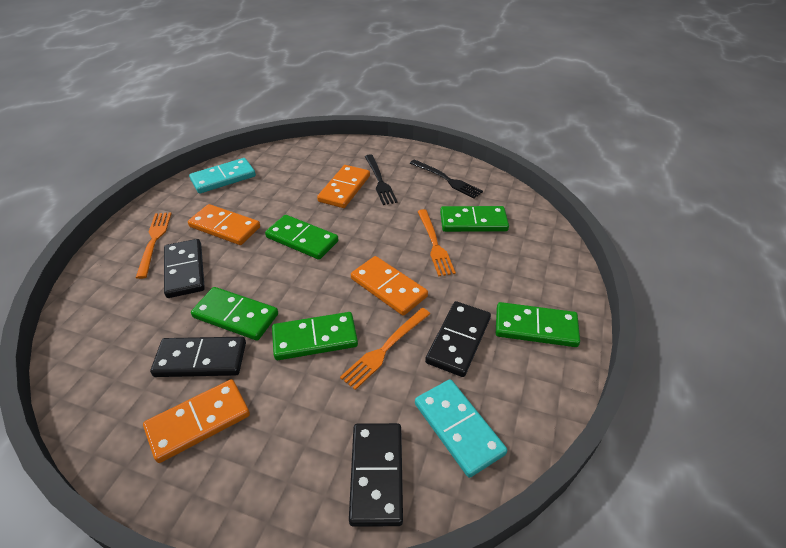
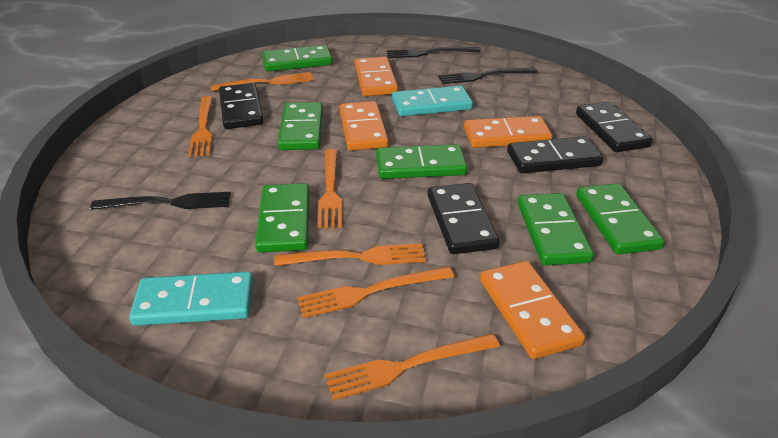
black fork: 2 -> 3
green domino: 5 -> 6
orange fork: 3 -> 6

